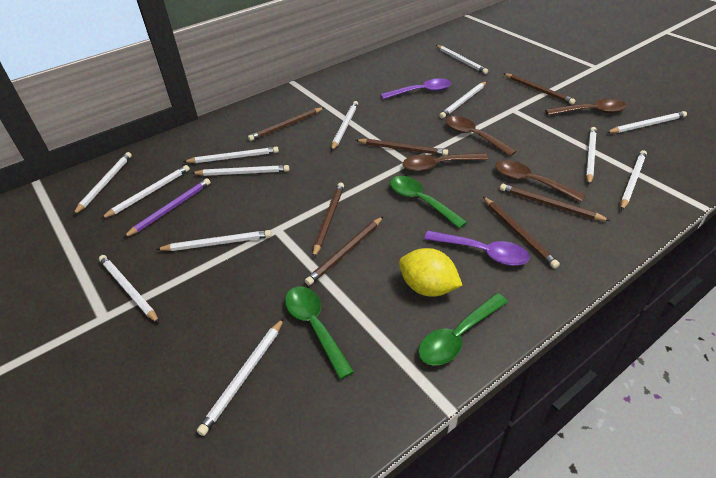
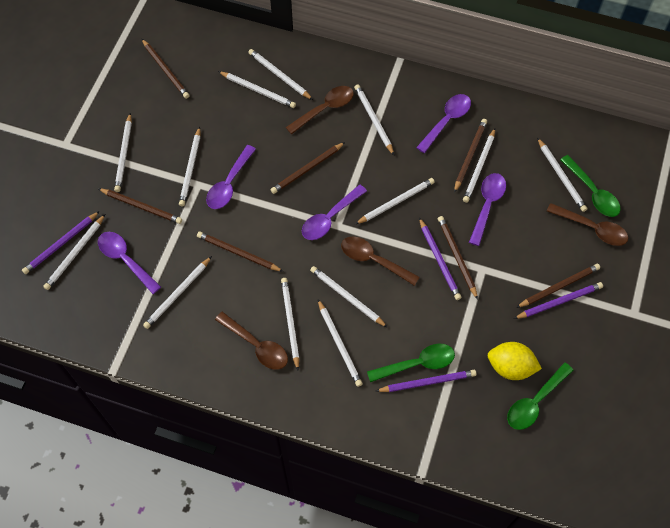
purple pencil: 1 -> 4
purple spoon: 2 -> 5

